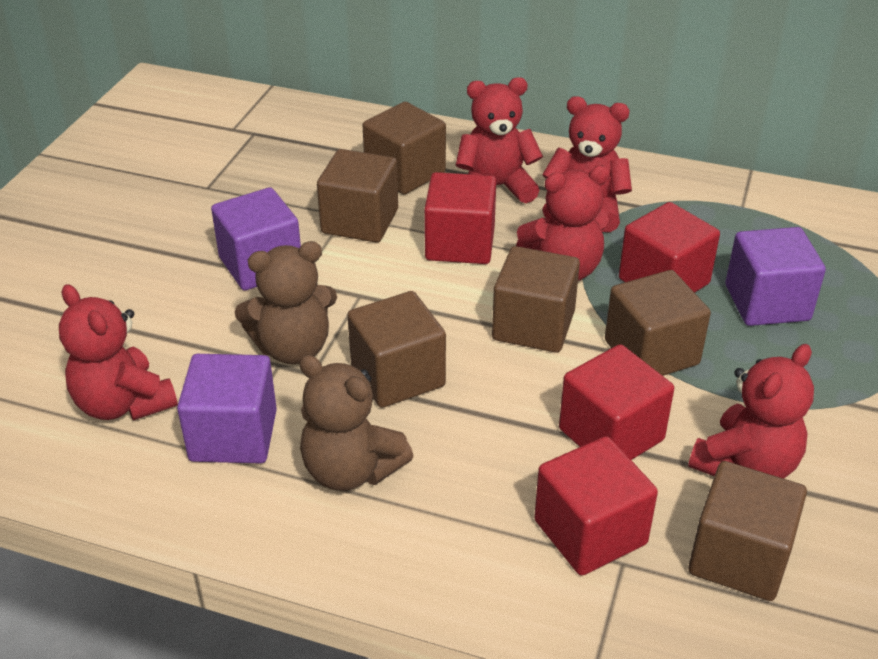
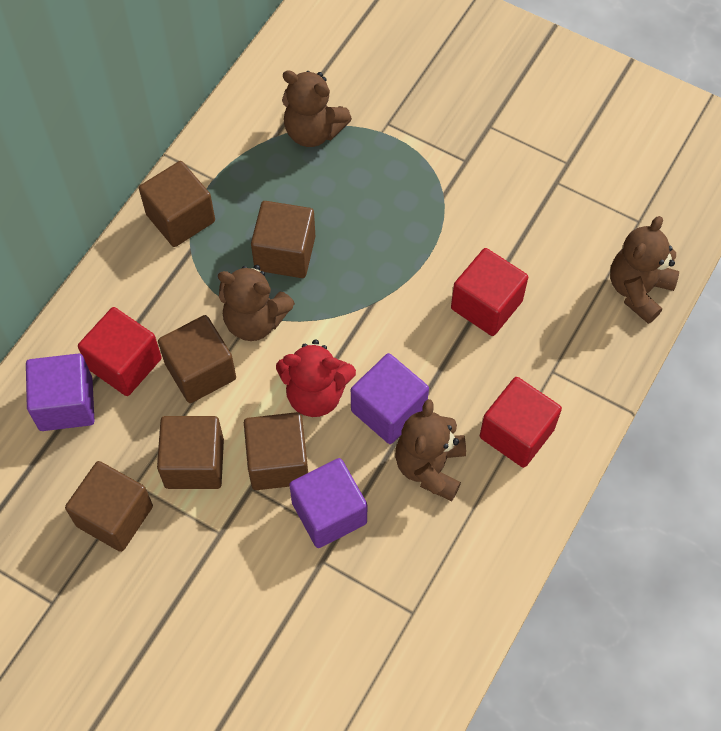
brown teddy bear: 2 -> 4
red cube: 4 -> 3
red teddy bear: 5 -> 1

